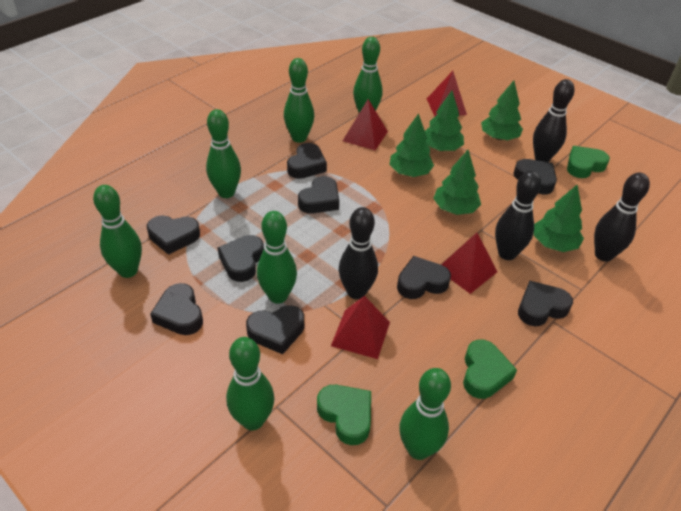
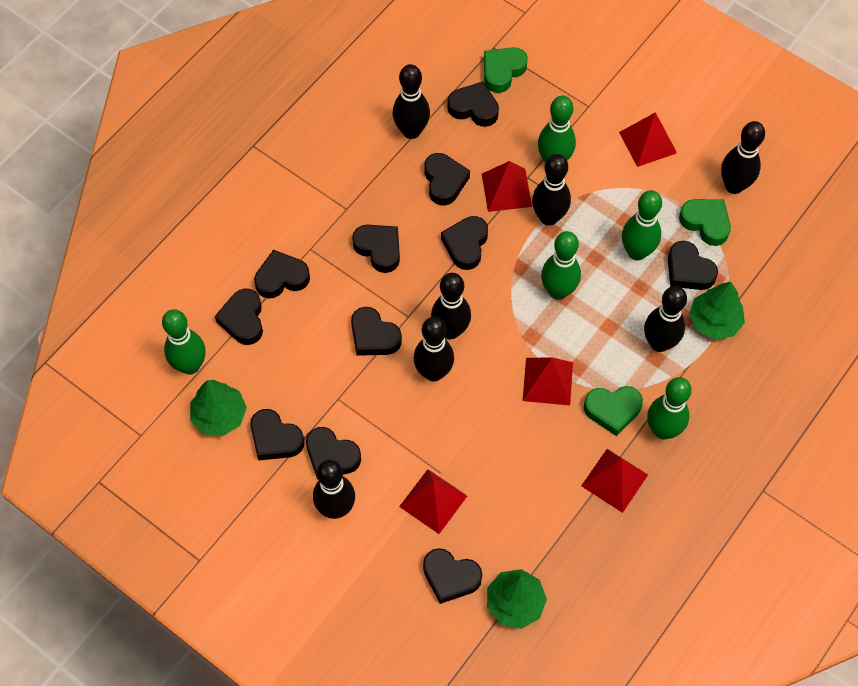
black bowling pin: 4 -> 7
black heart: 9 -> 11
green bowling pin: 7 -> 5
green tree: 5 -> 3
red pyramid: 4 -> 5

